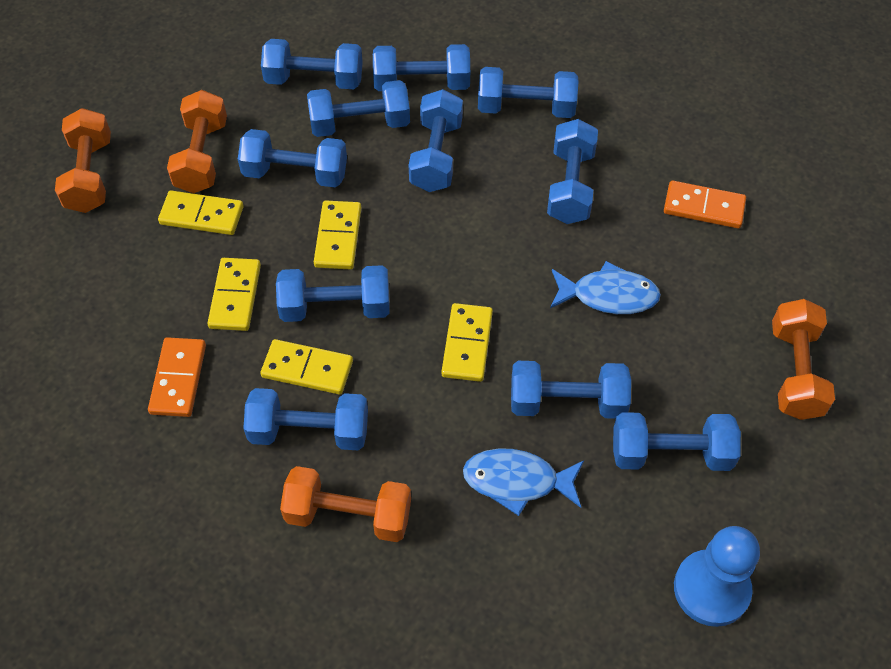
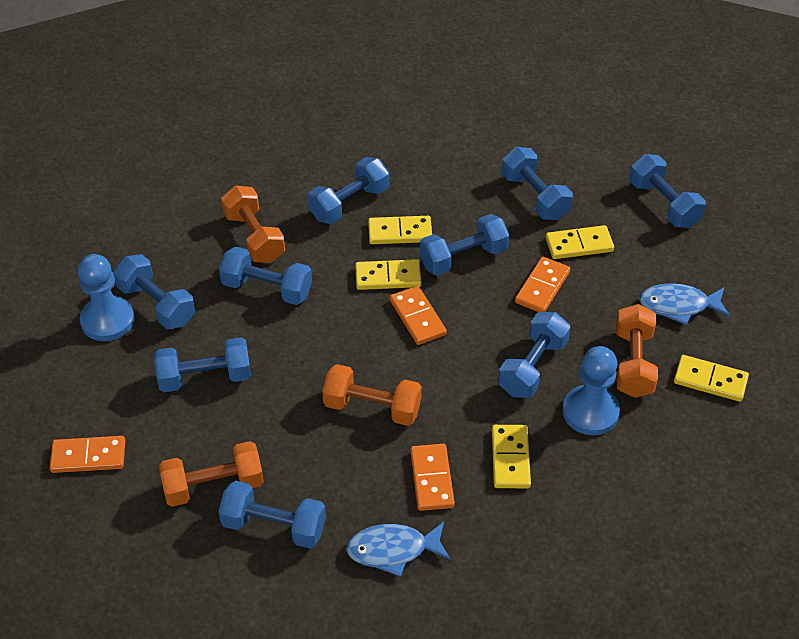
blue dumbbell: 11 -> 9
blue pawn: 1 -> 2
orange domino: 2 -> 4

